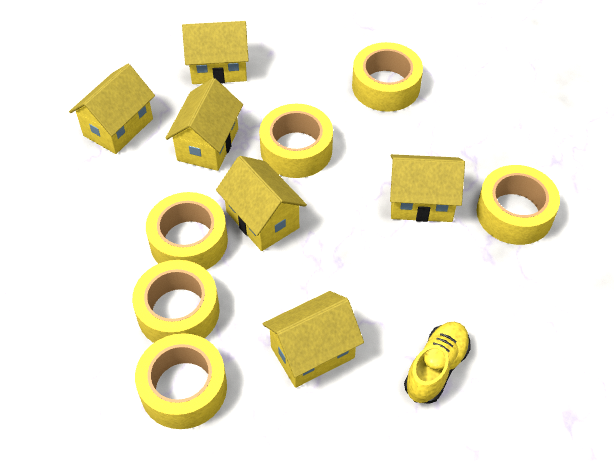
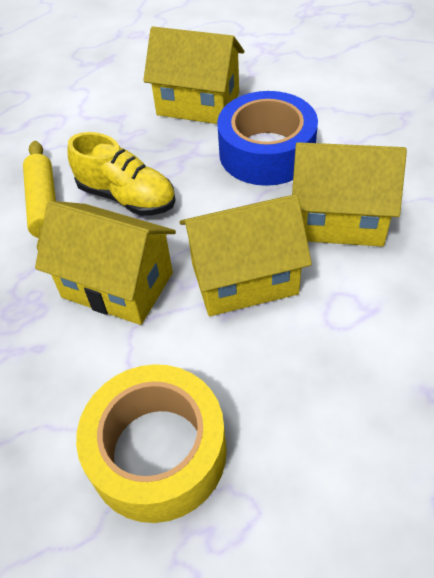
blue tape: 0 -> 1
yellow house: 6 -> 4
yellow rolling pin: 0 -> 1
yellow tape: 6 -> 1

